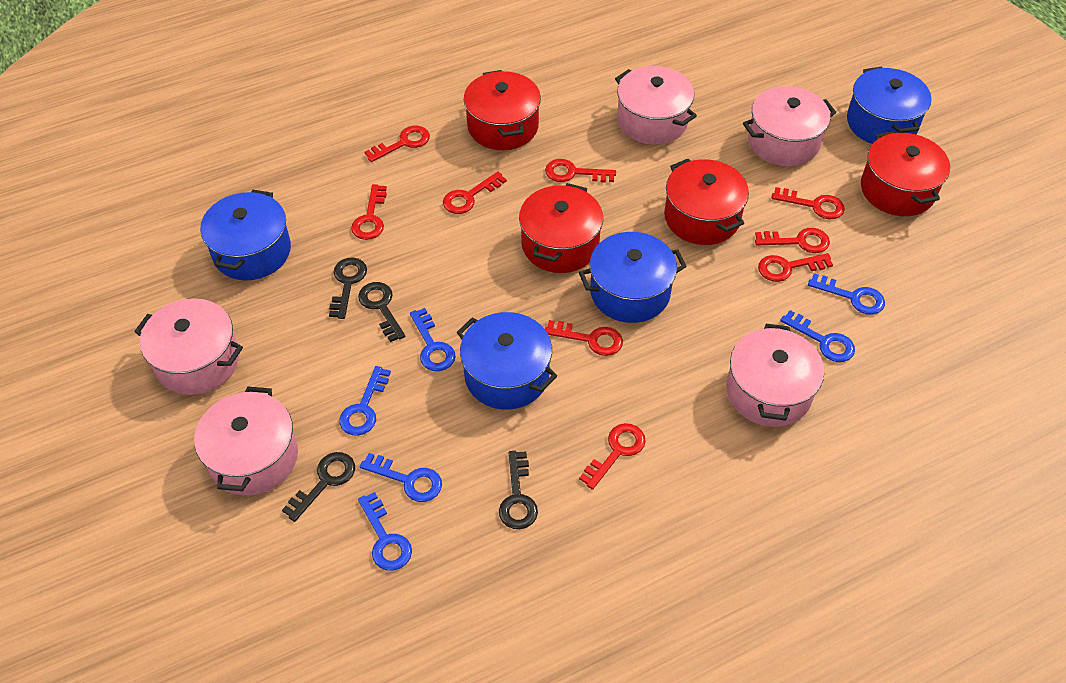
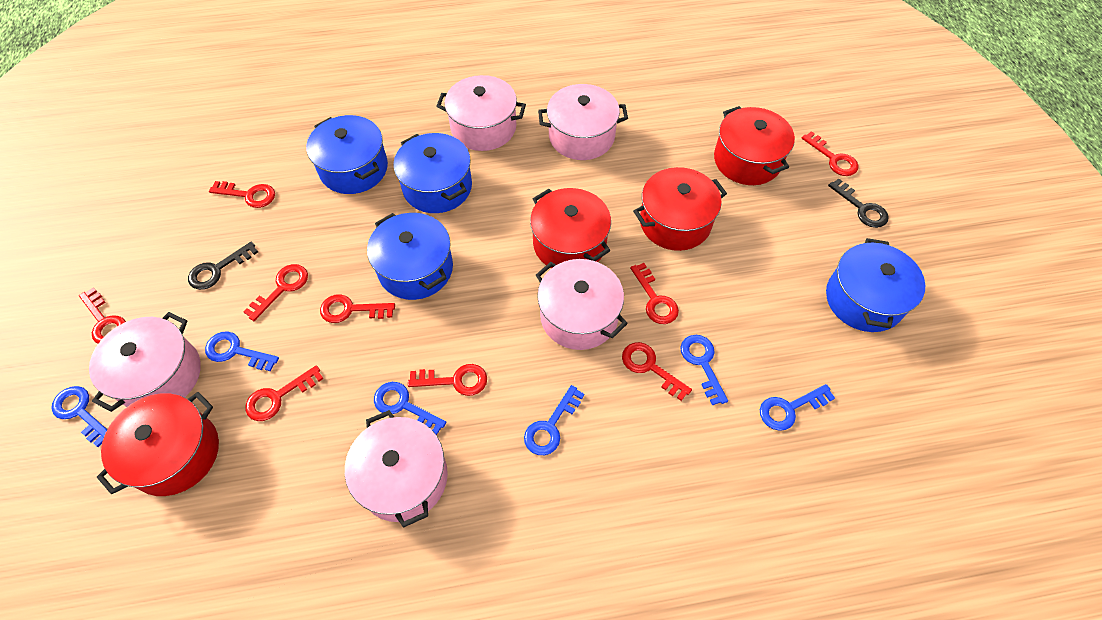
black key: 4 -> 2

